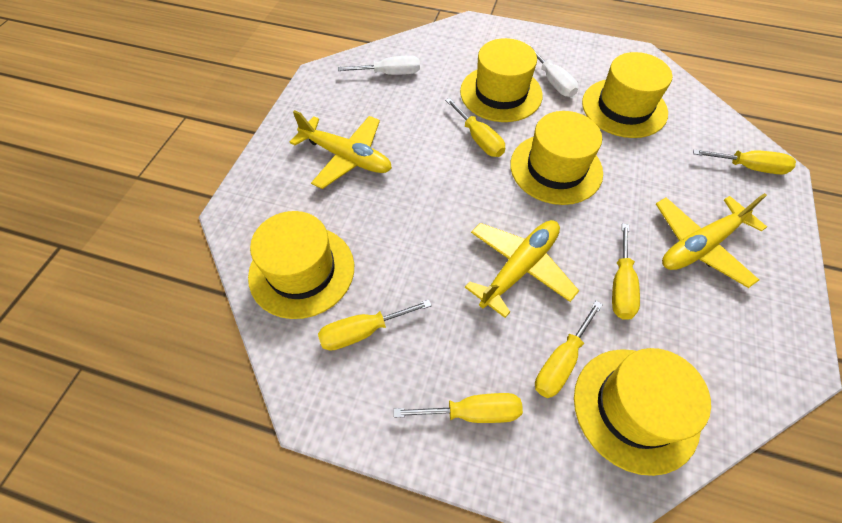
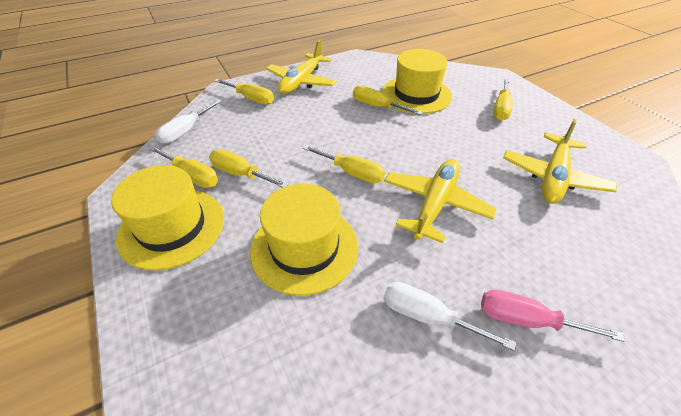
pink screwdriver: 0 -> 1
yellow hat: 5 -> 3

